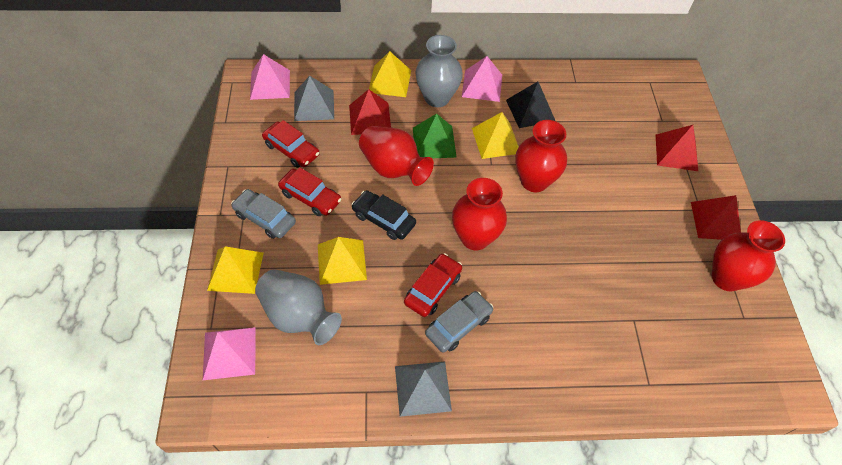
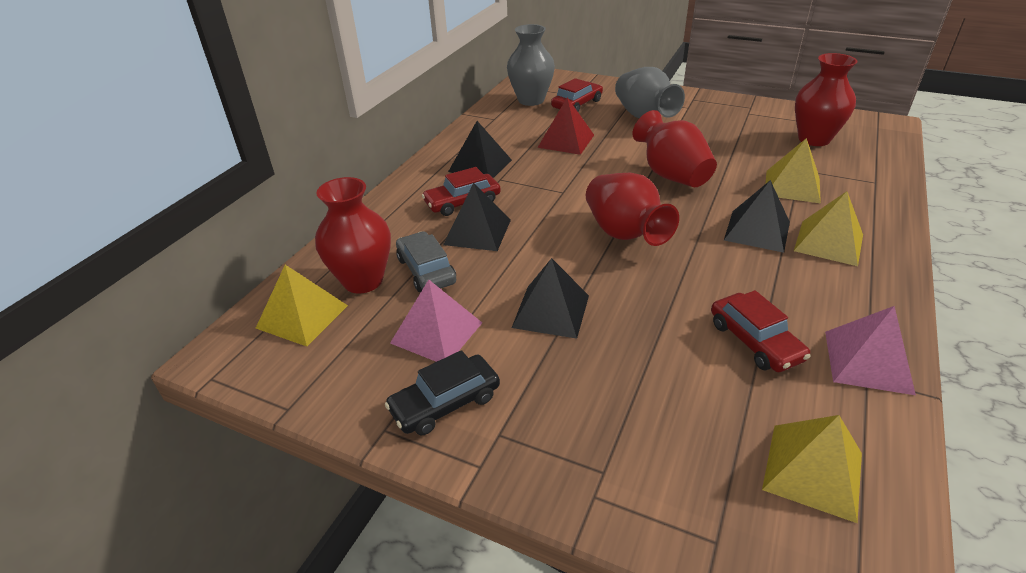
black pyramid: 1 -> 4
green pyramid: 1 -> 0
grey car: 2 -> 1
grey pyramid: 2 -> 0
pink pyramid: 3 -> 2
red pyramid: 3 -> 1

